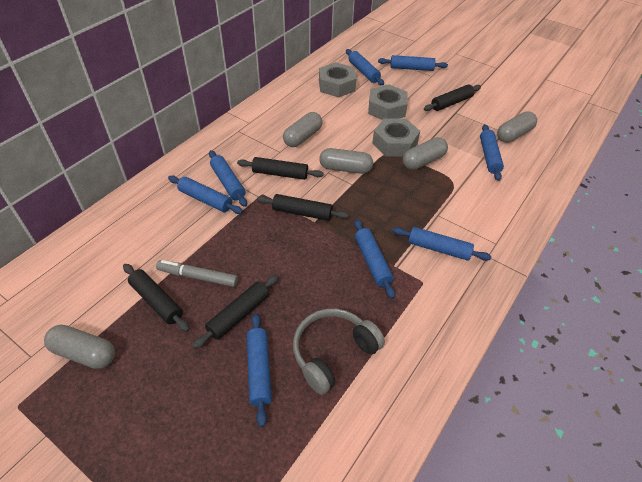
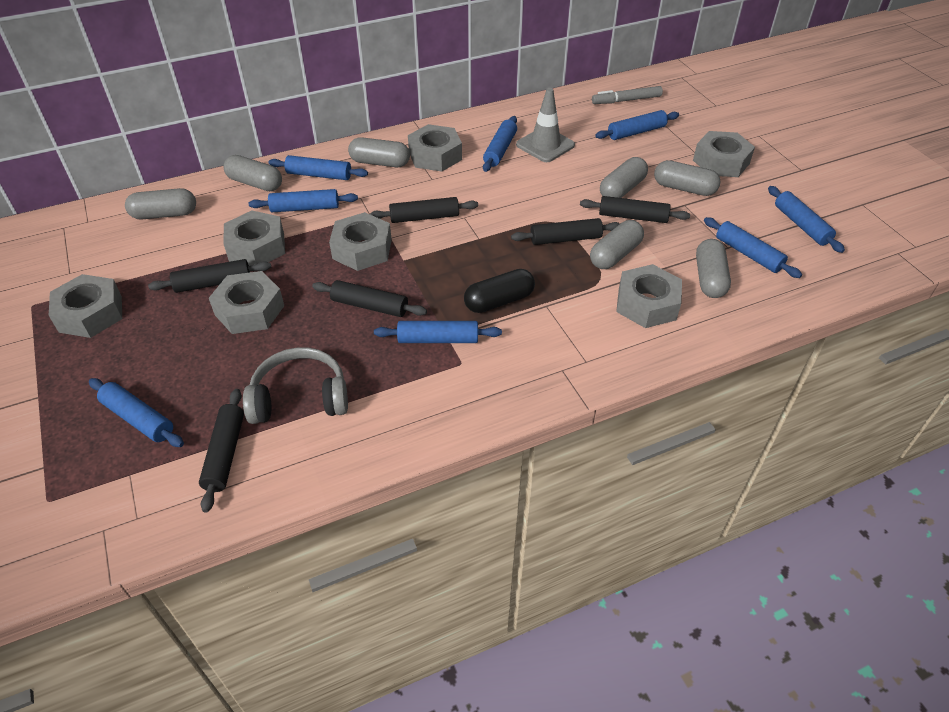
black capsule: 0 -> 1
black rolling pin: 5 -> 6
grey capsule: 5 -> 7
grey nut: 3 -> 7
grey traffic cone: 0 -> 1

